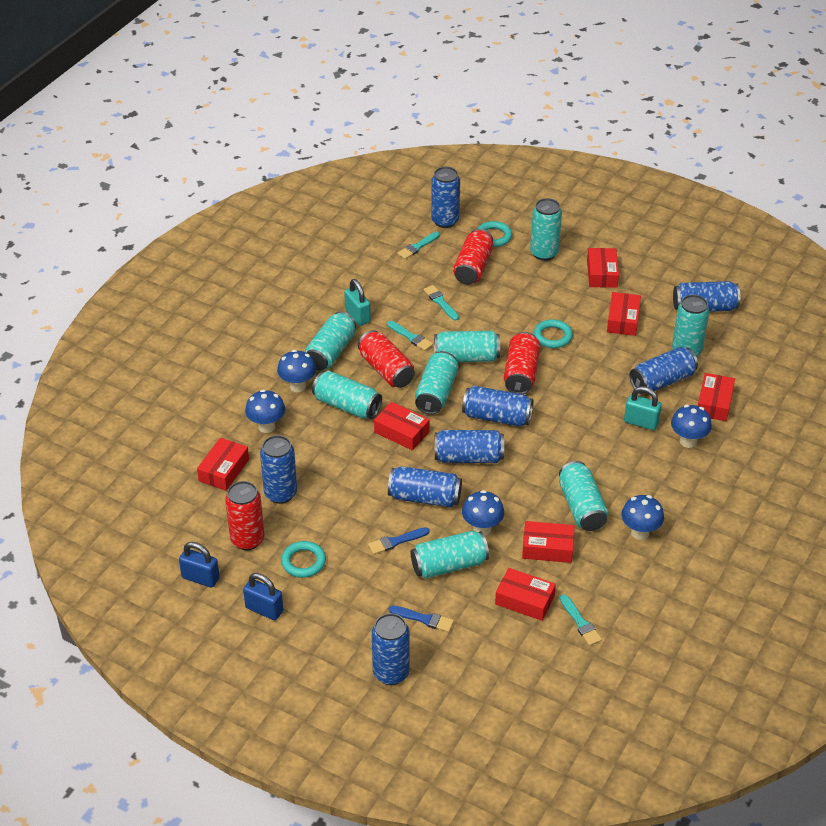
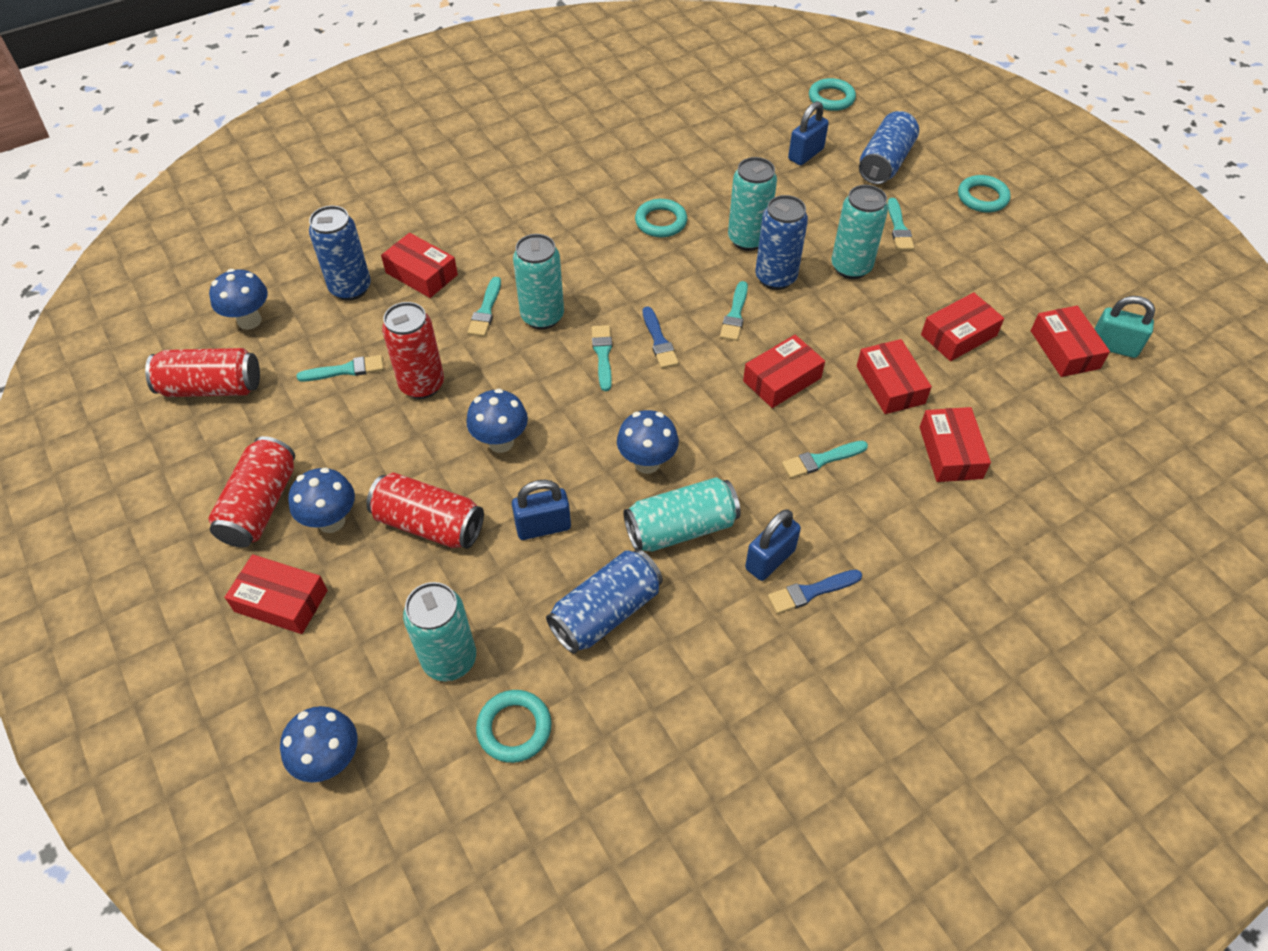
blue can: 8 -> 4
blue padlock: 2 -> 3
turquoise brush: 4 -> 6
turquoise can: 8 -> 5
turquoise padlock: 2 -> 1
turquoise ring: 3 -> 4

